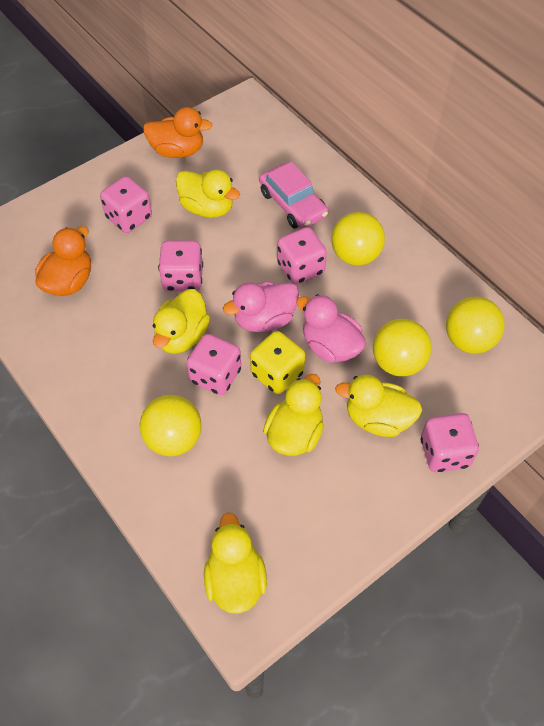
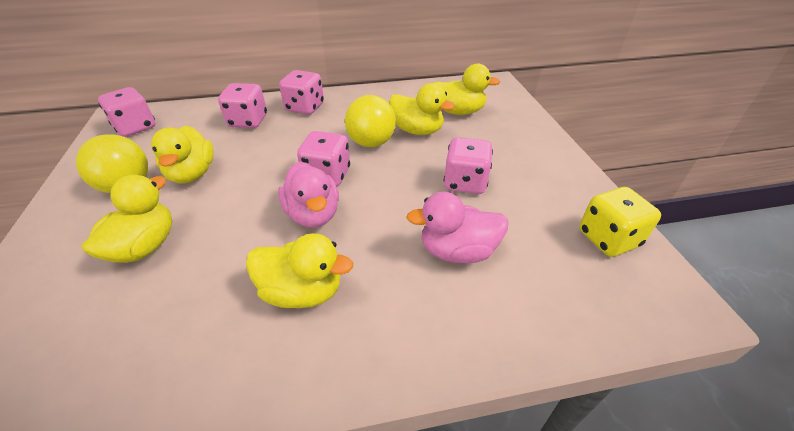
orange duck: 2 -> 0
pink car: 1 -> 0
yellow ball: 4 -> 2

